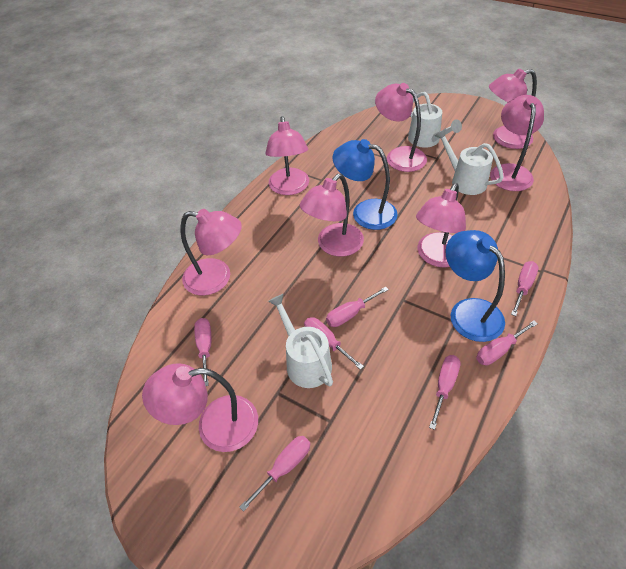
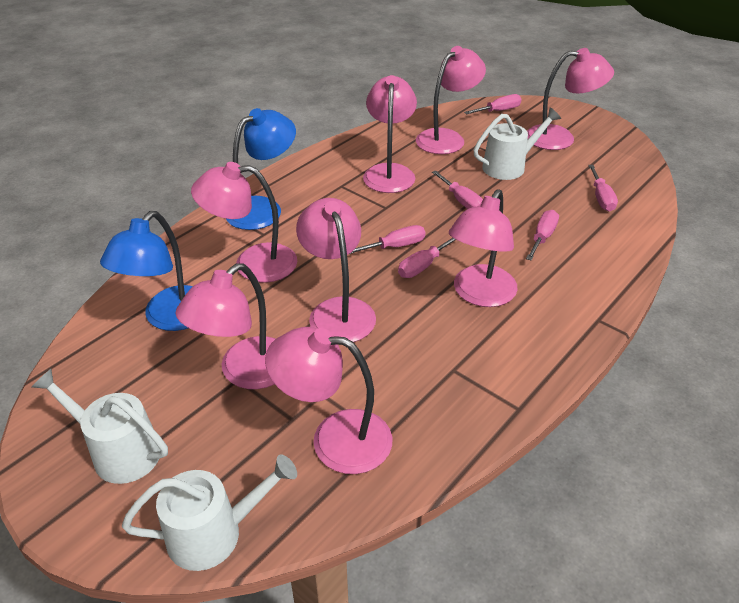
pink screwdriver: 7 -> 6

